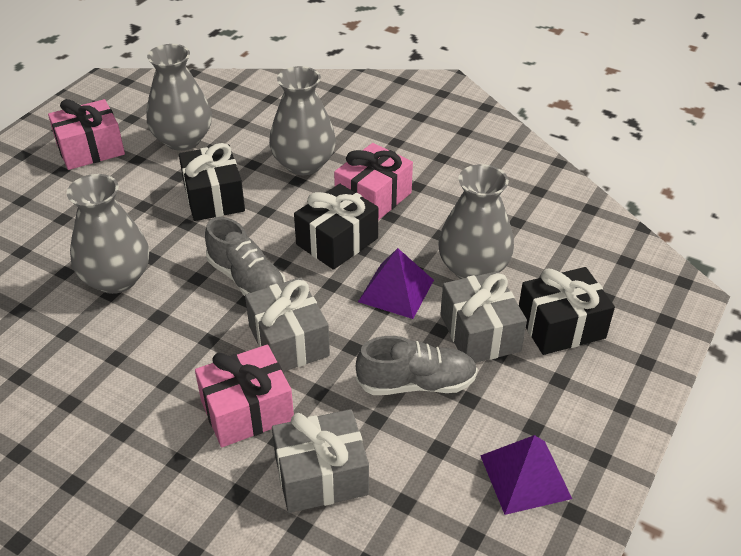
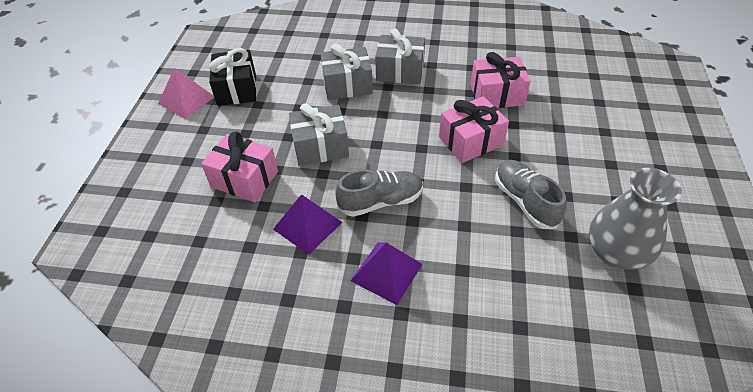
black gift: 3 -> 1
grey vase: 4 -> 1
pink pyramid: 0 -> 1

